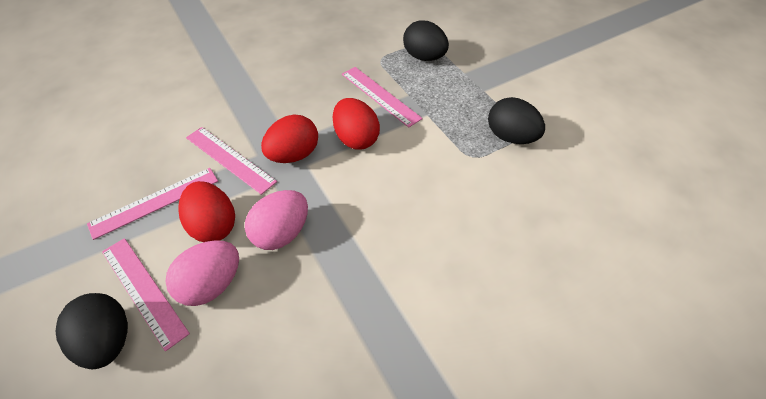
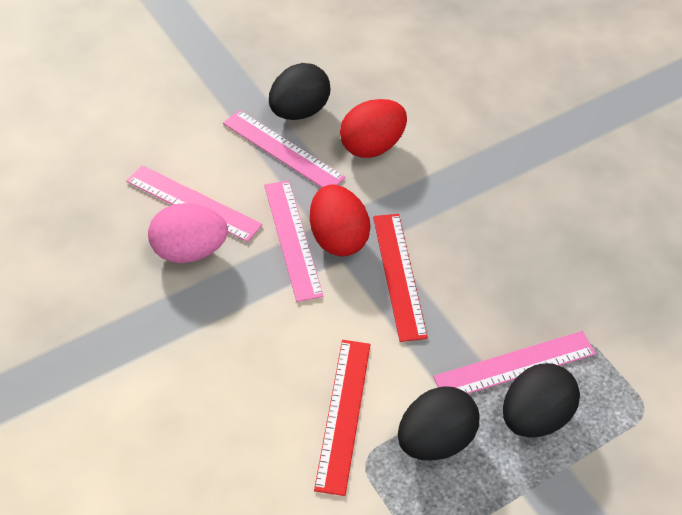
pink egg: 2 -> 1
red egg: 3 -> 2
red ruler: 0 -> 2

